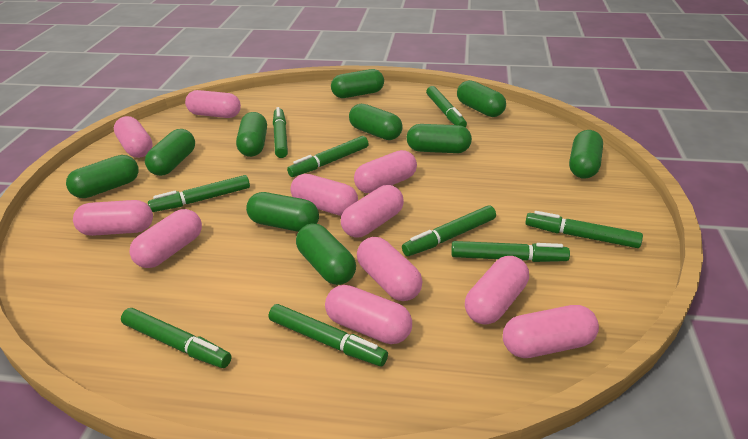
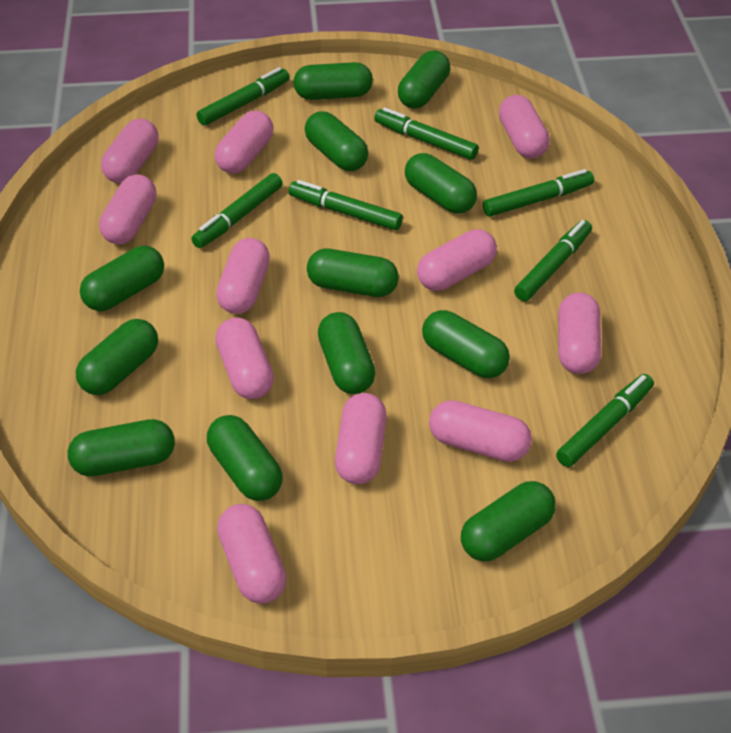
green capsule: 10 -> 12
green marker: 9 -> 7

